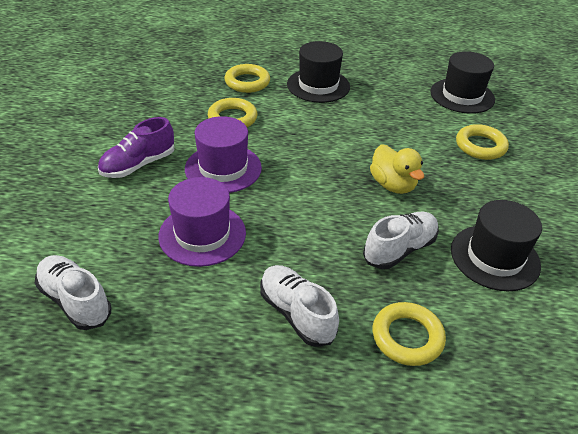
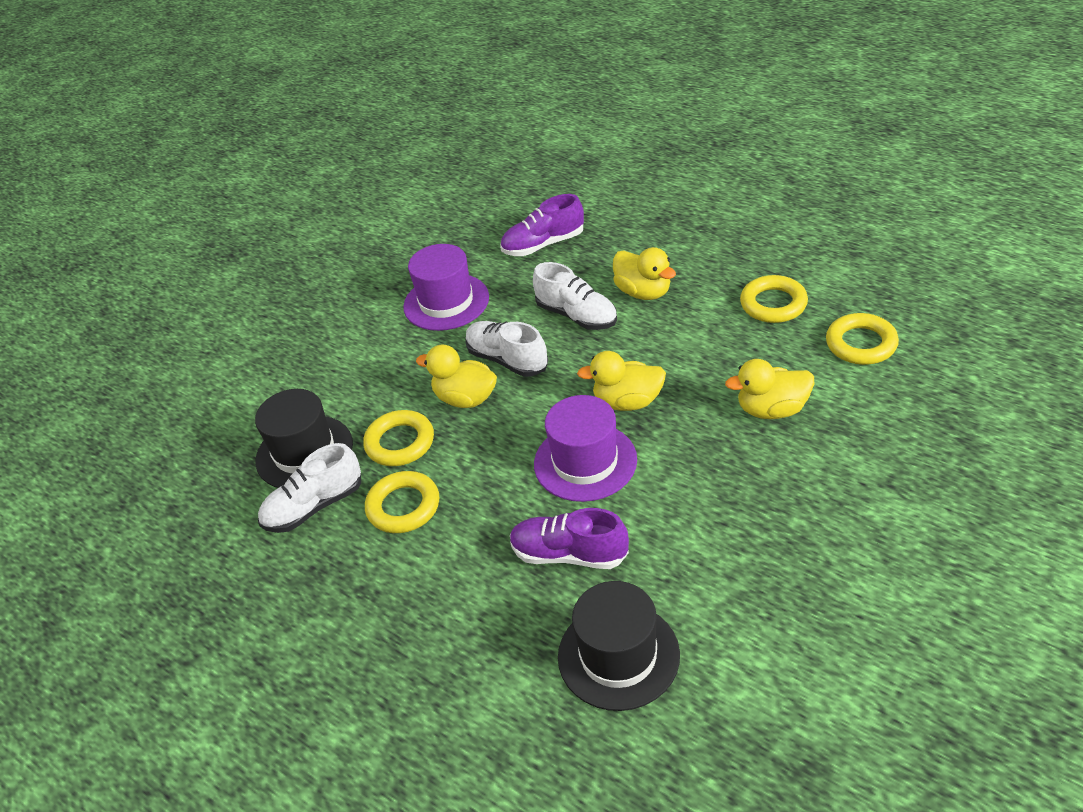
black hat: 3 -> 2
purple shoe: 1 -> 2
yellow duck: 1 -> 4

